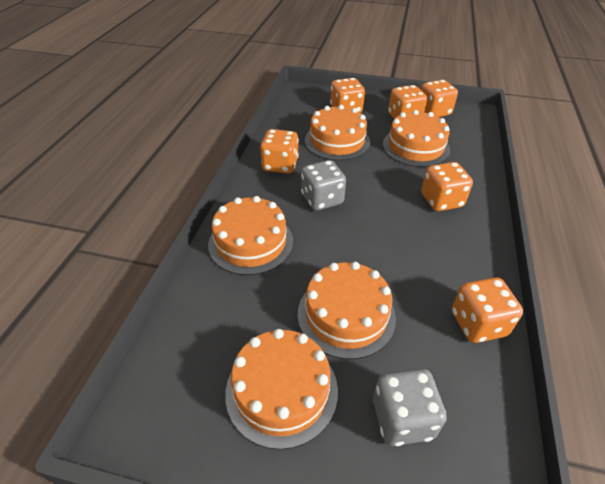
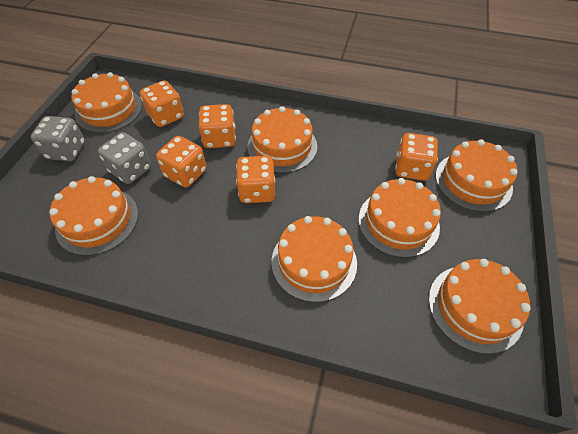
orange cake: 5 -> 7
orange dice: 6 -> 5

